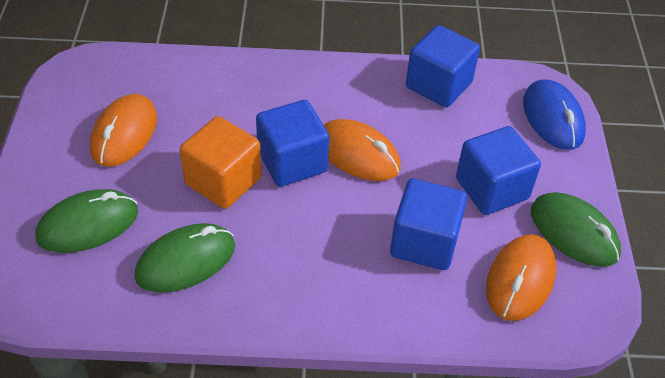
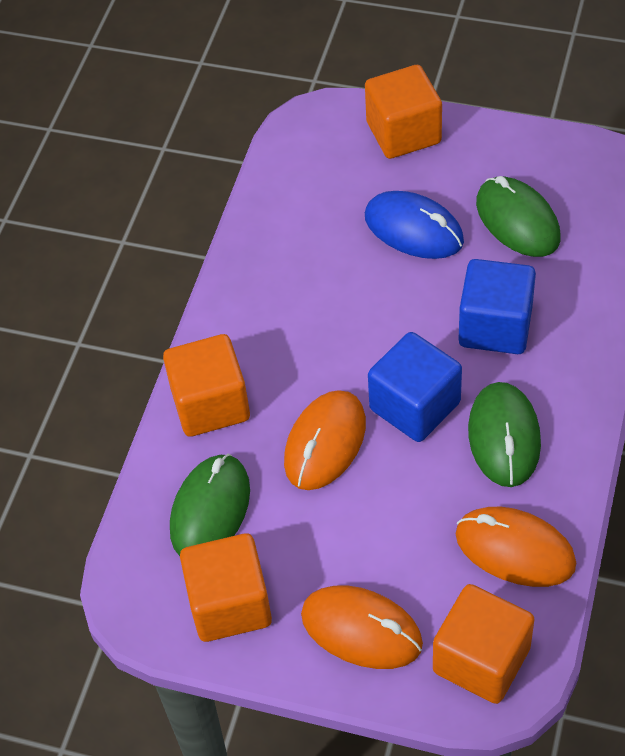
blue cube: 4 -> 2
orange cube: 1 -> 4

